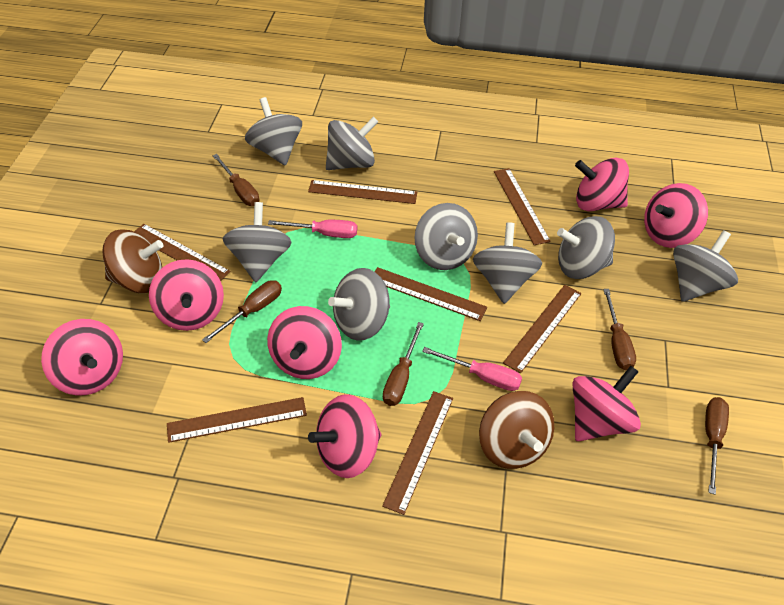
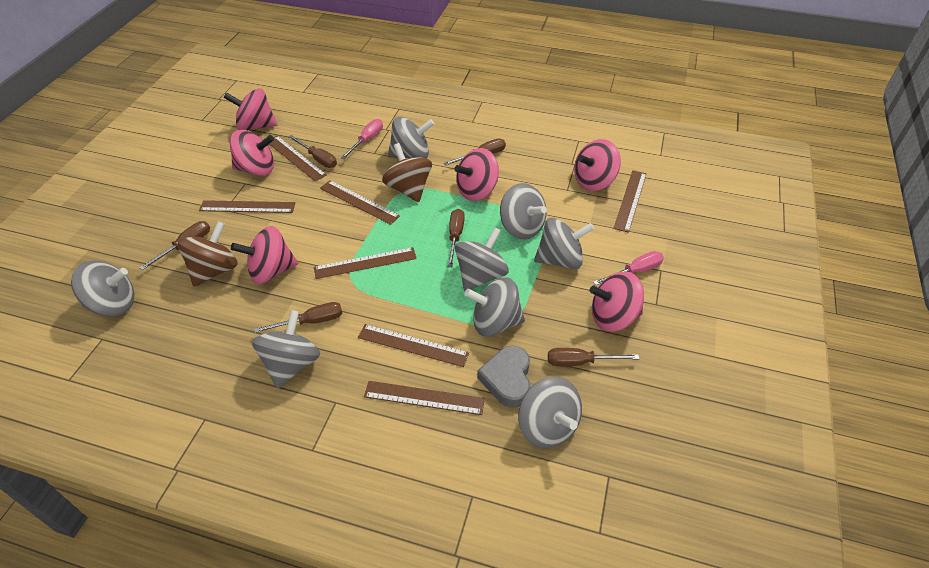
brown screwdriver: 5 -> 6
grey heart: 0 -> 1
pink spinning top: 7 -> 6

